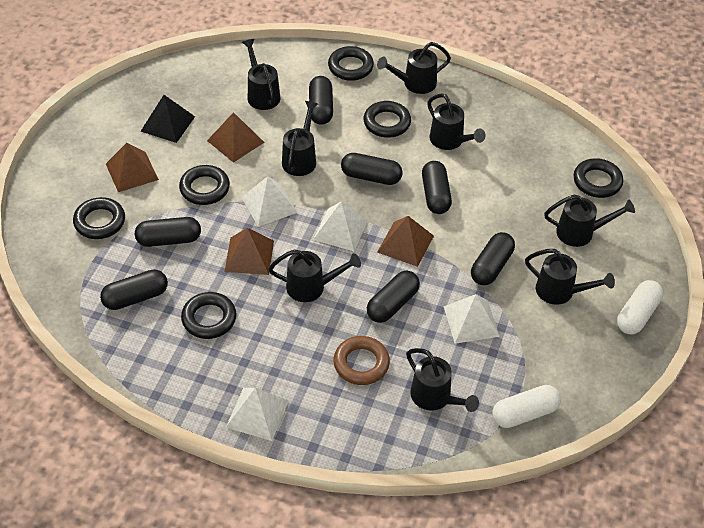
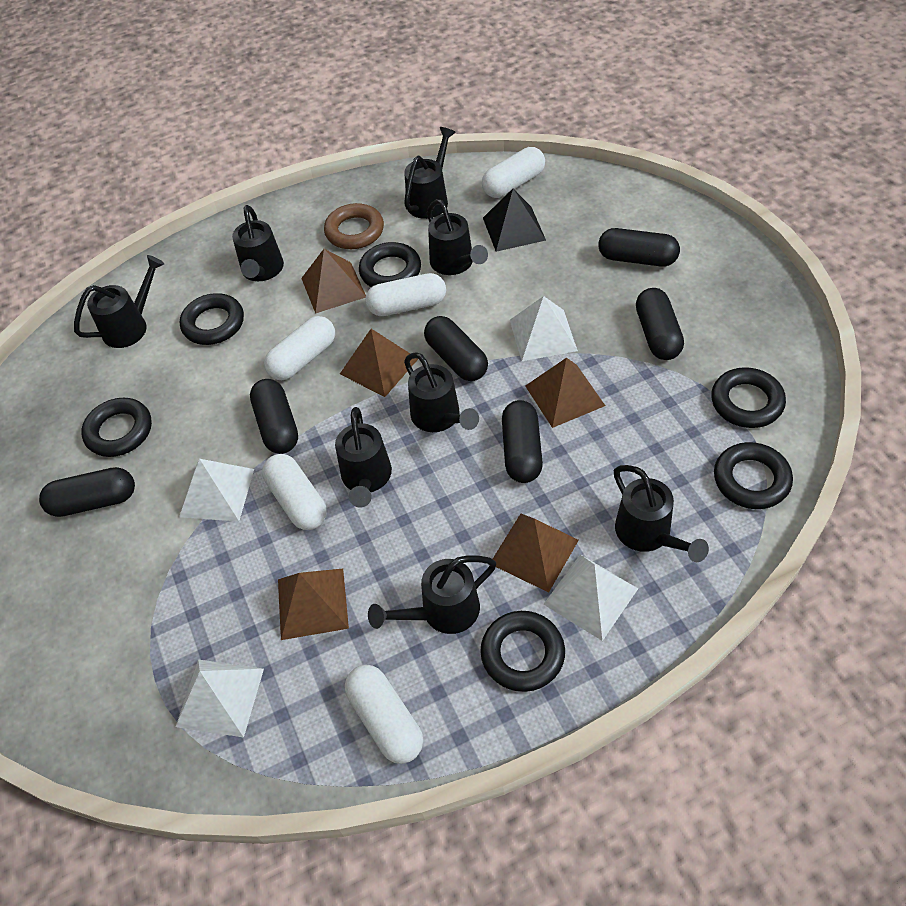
black capsule: 7 -> 6
brown pyramid: 4 -> 5
white capsule: 2 -> 5

